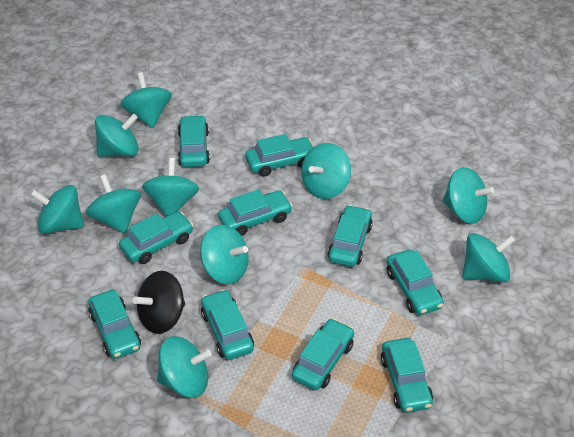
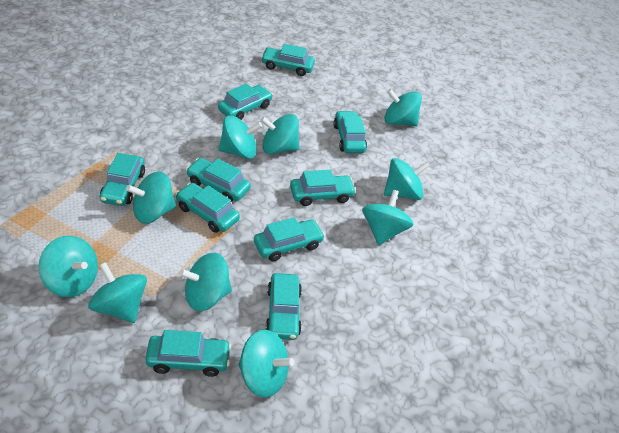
black spinning top: 1 -> 0

